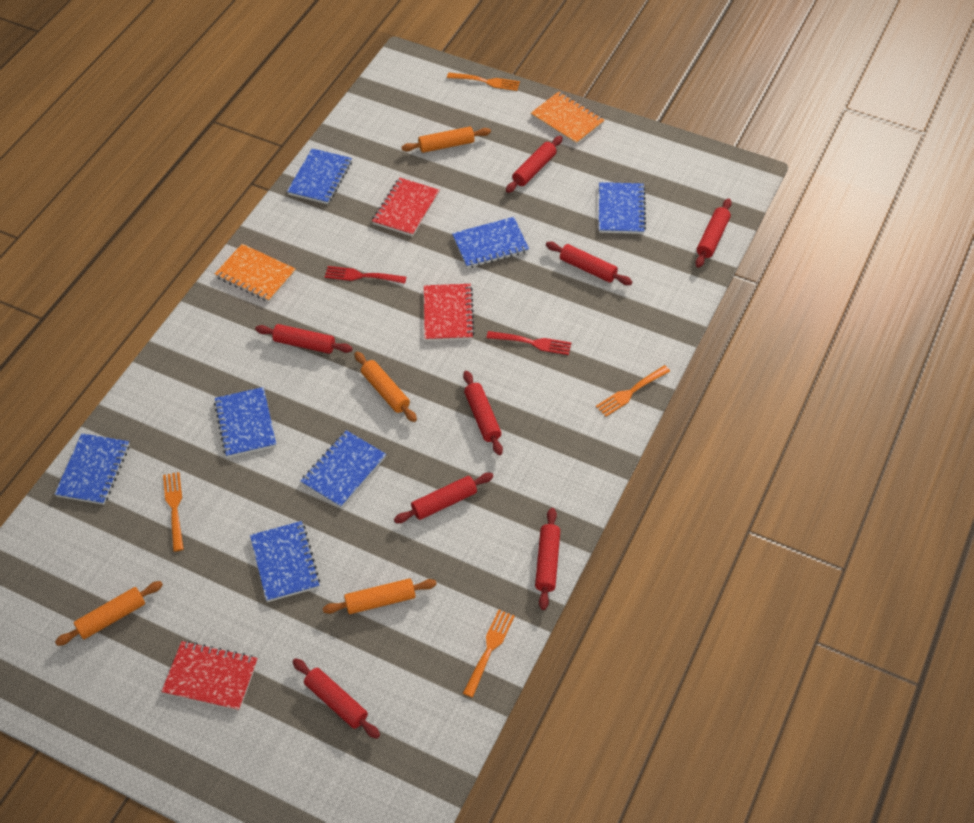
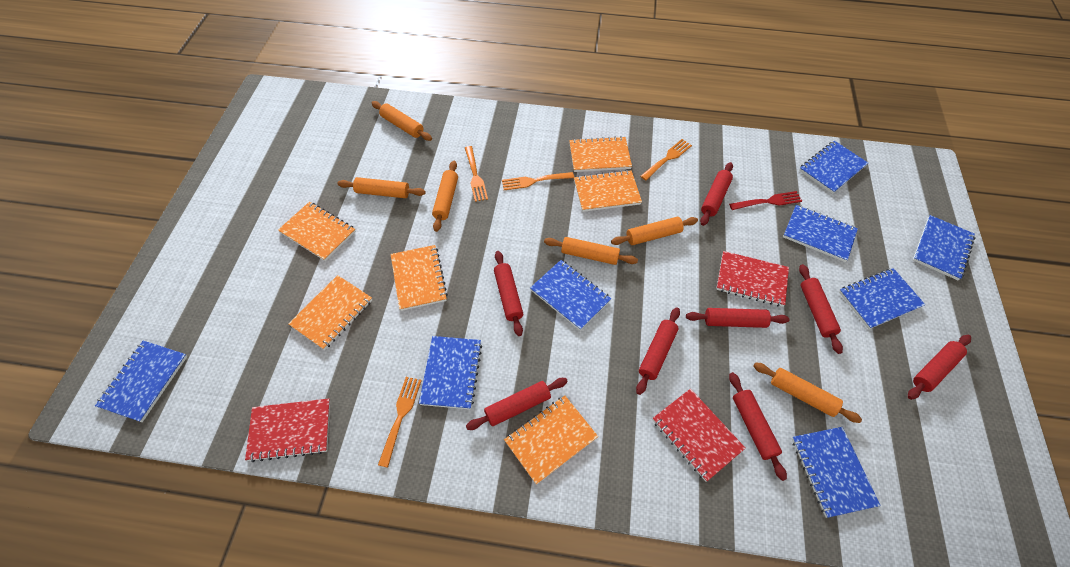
blue notebook: 7 -> 8
orange notebook: 2 -> 6
orange rolling pin: 4 -> 6
red fork: 2 -> 1

